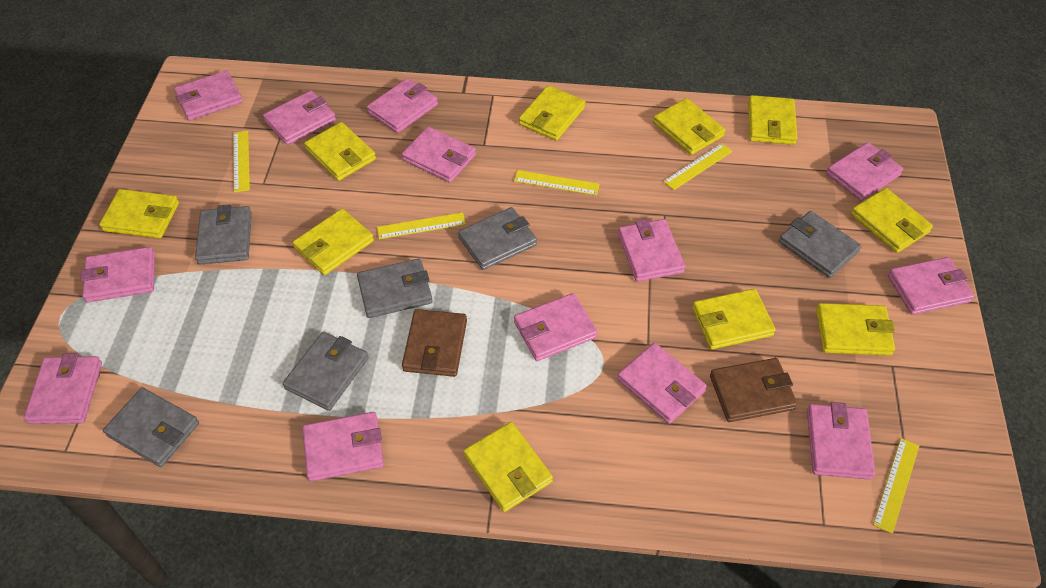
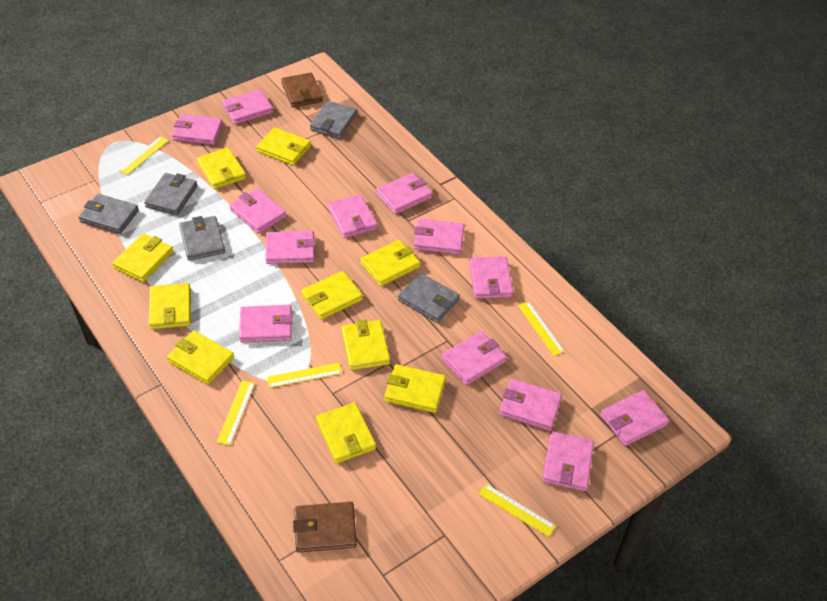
grey wallet: 6 -> 5

